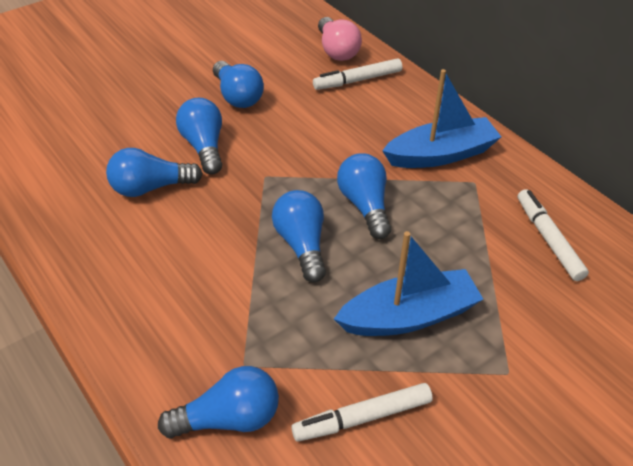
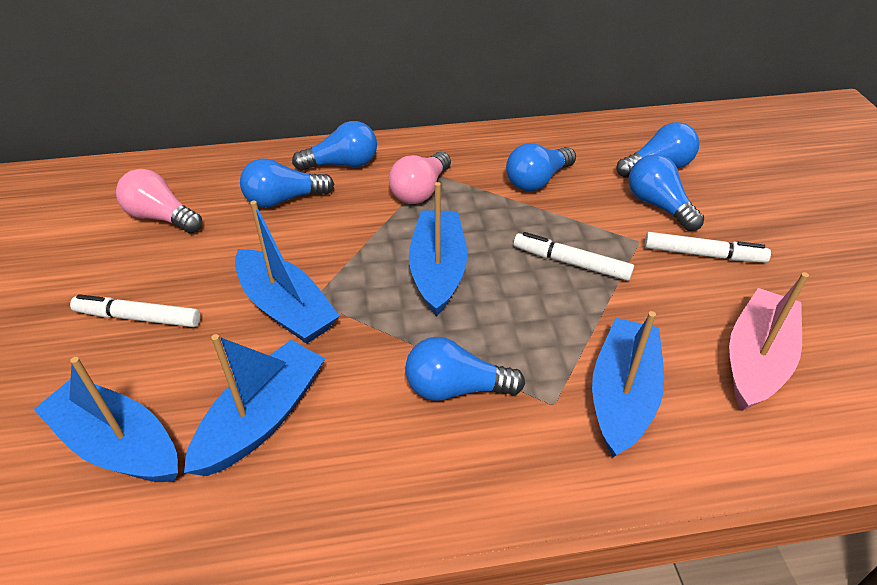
blue boat: 2 -> 5
pink boat: 0 -> 1
pink light bulb: 1 -> 2

